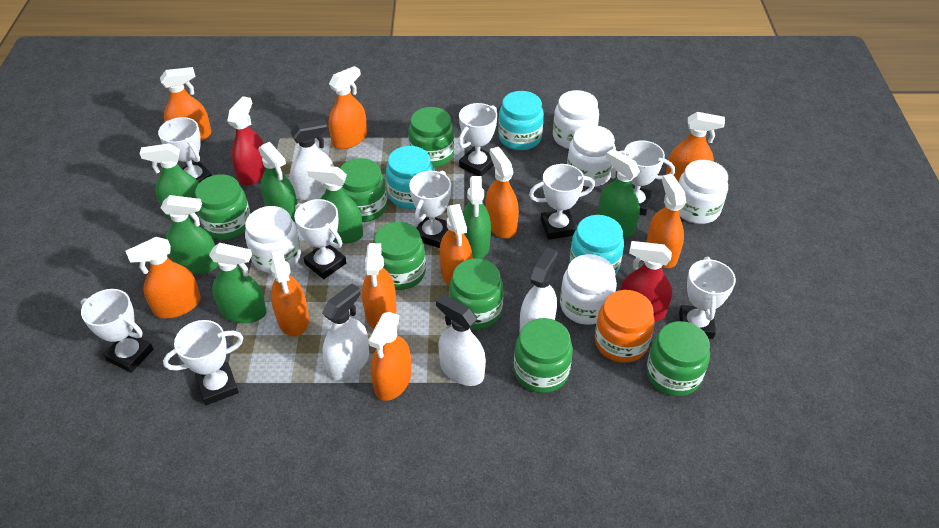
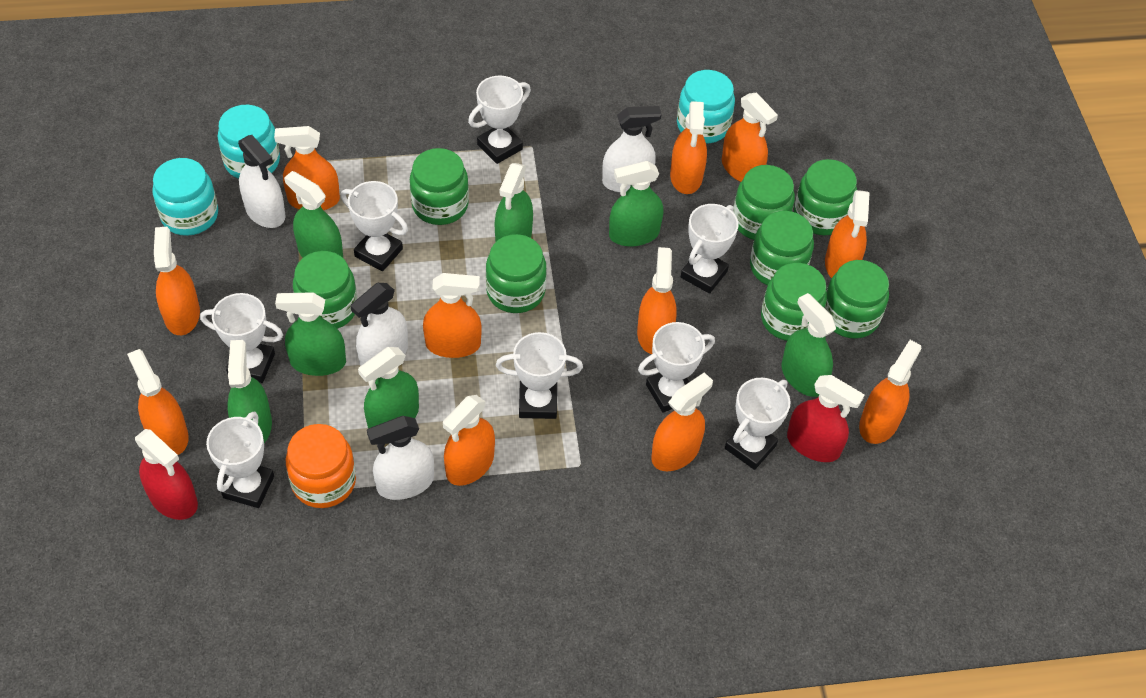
green jar: 7 -> 8
orange spray bottle: 10 -> 11
white jar: 5 -> 0
white trophy: 9 -> 8

